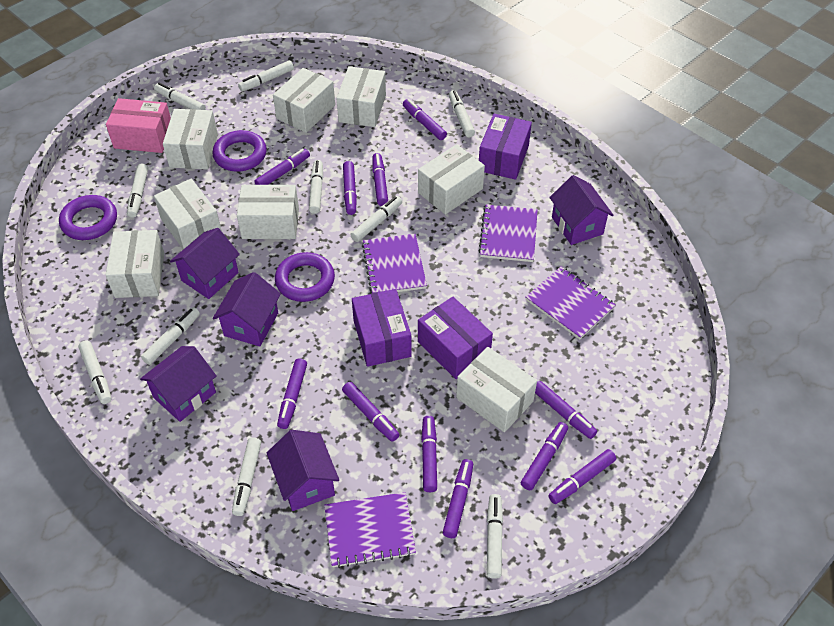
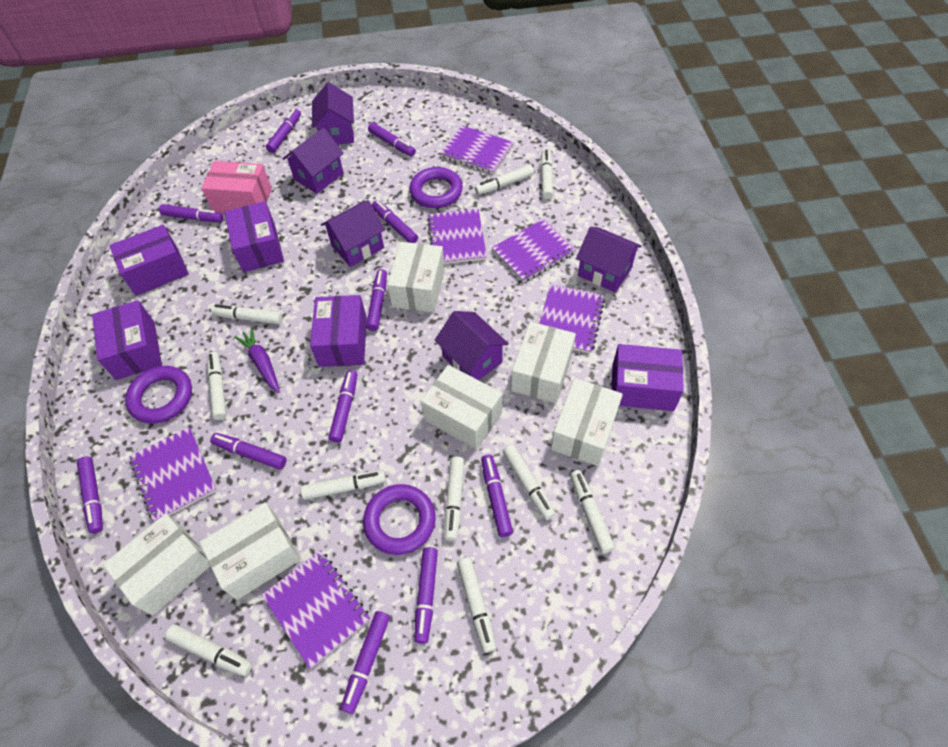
purple box: 3 -> 5
purple carrot: 0 -> 1
purple notebook: 4 -> 6
white box: 8 -> 6

